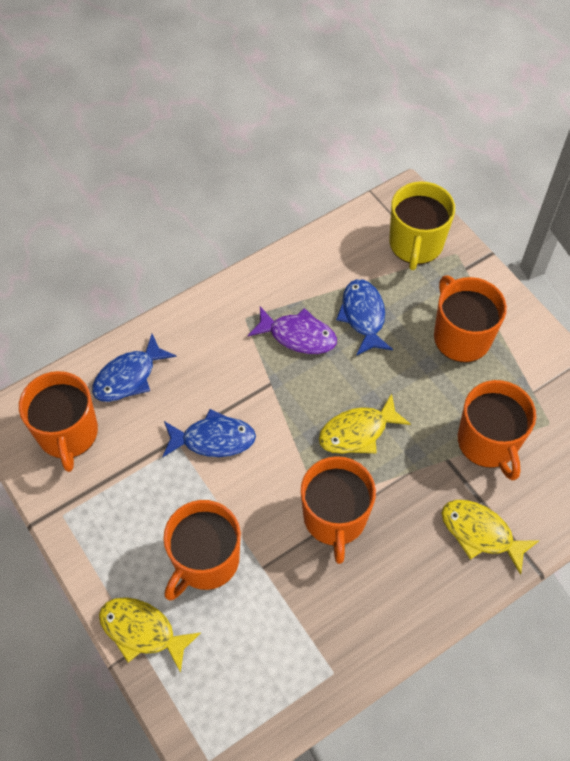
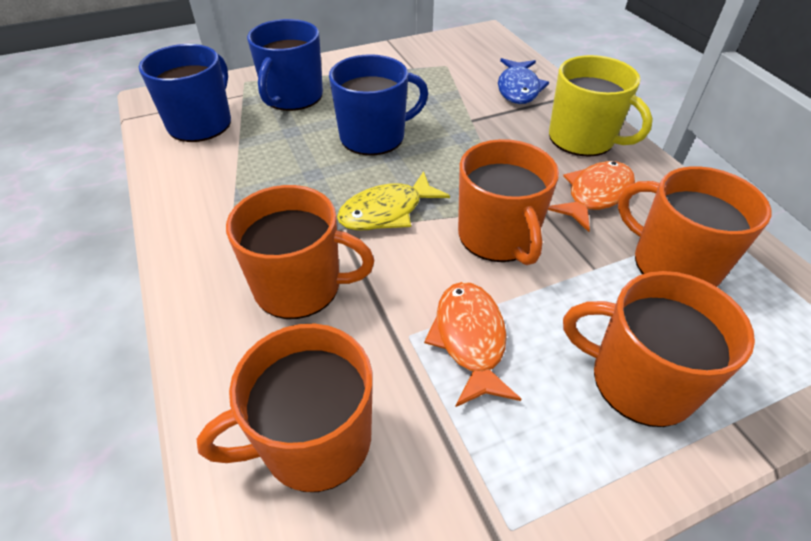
blue fish: 3 -> 1
blue mug: 0 -> 3
orange fish: 0 -> 2
purple fish: 1 -> 0
yellow fish: 3 -> 1

